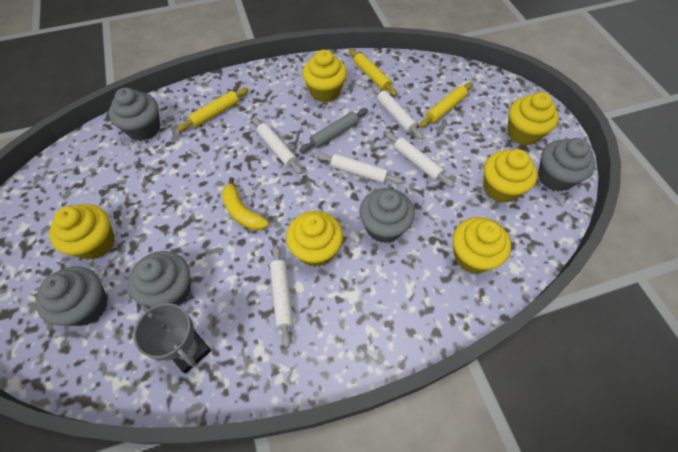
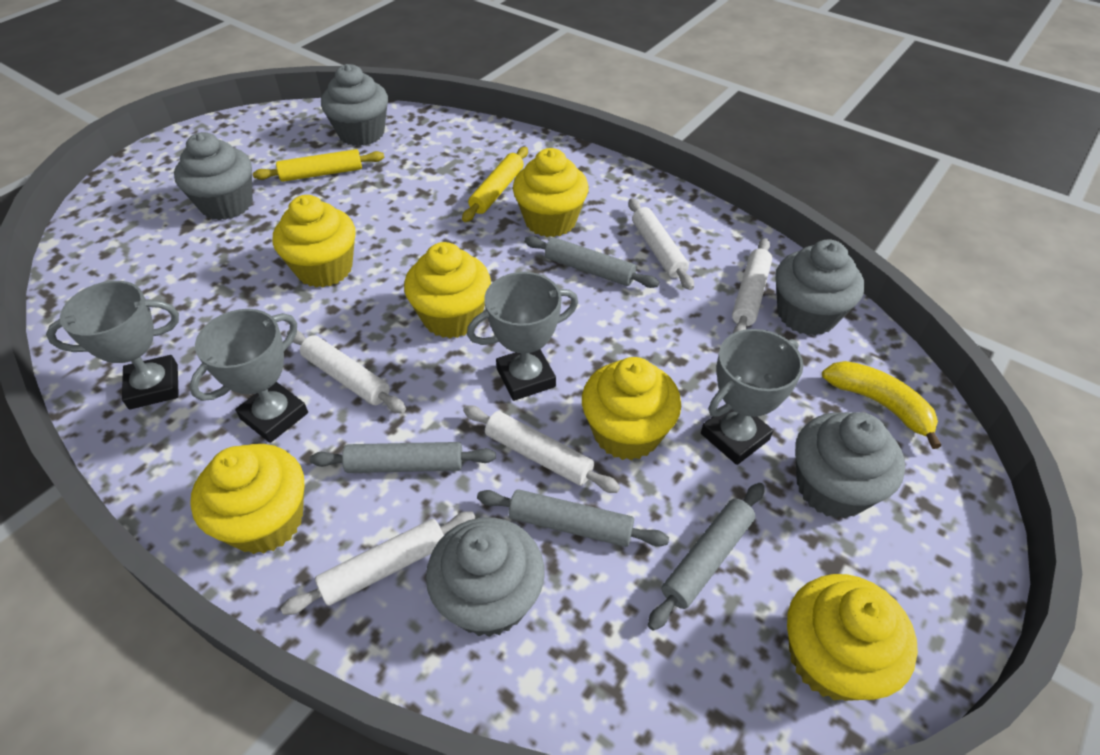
grey rolling pin: 1 -> 4
grey trophy: 1 -> 4
yellow rolling pin: 3 -> 2

